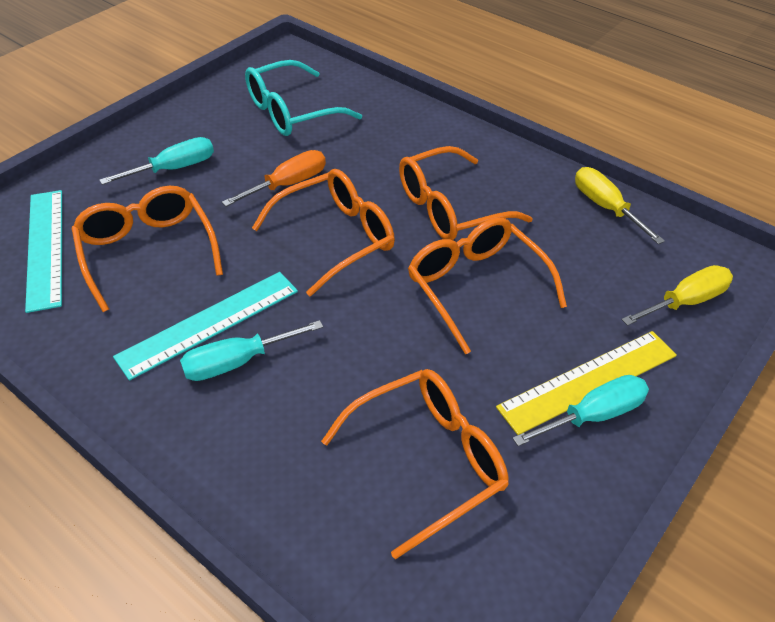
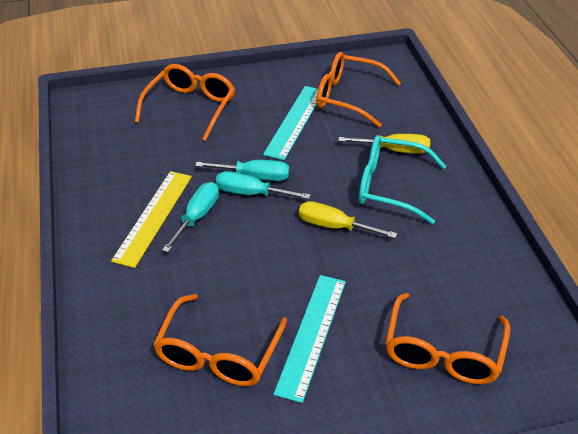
orange glasses: 5 -> 4
orange screwdriver: 1 -> 0

